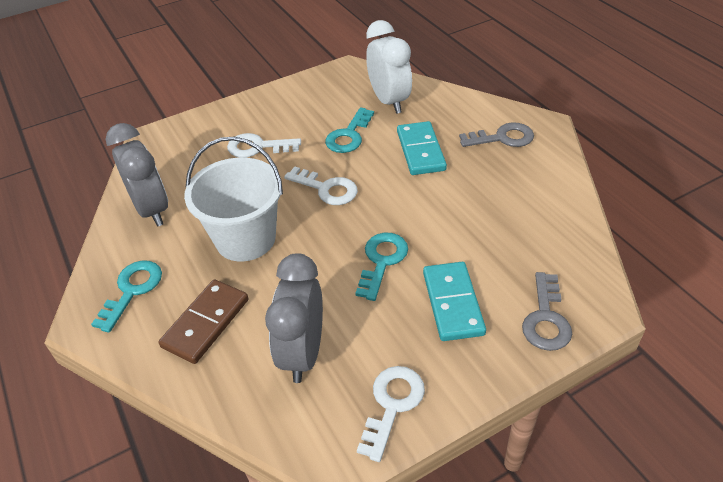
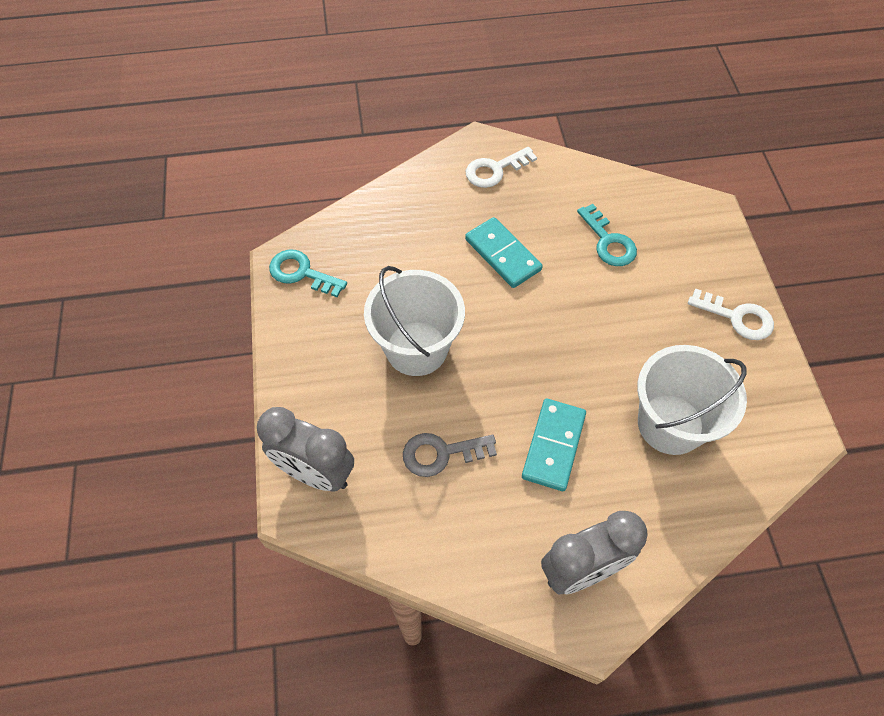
brown domino: 1 -> 0
grey key: 2 -> 1
turquoise key: 3 -> 2
white bucket: 1 -> 2
white clock: 1 -> 0
white key: 3 -> 2

